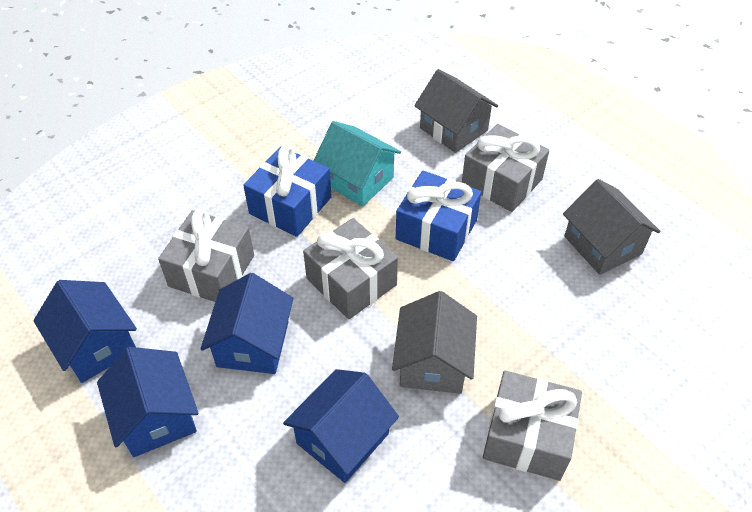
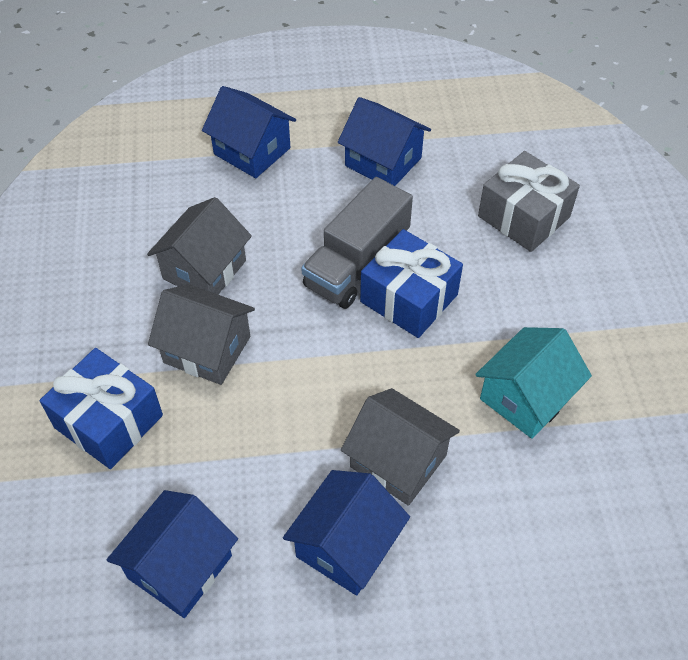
grey gift: 4 -> 1
grey truck: 0 -> 1

